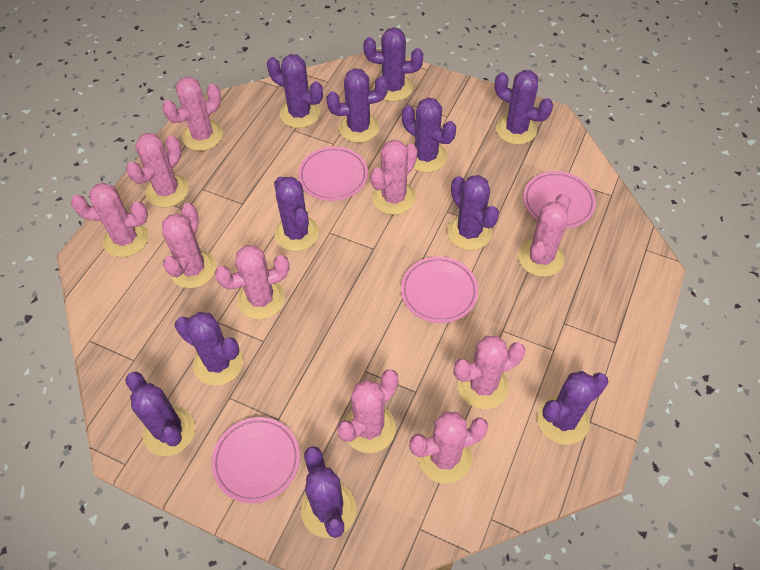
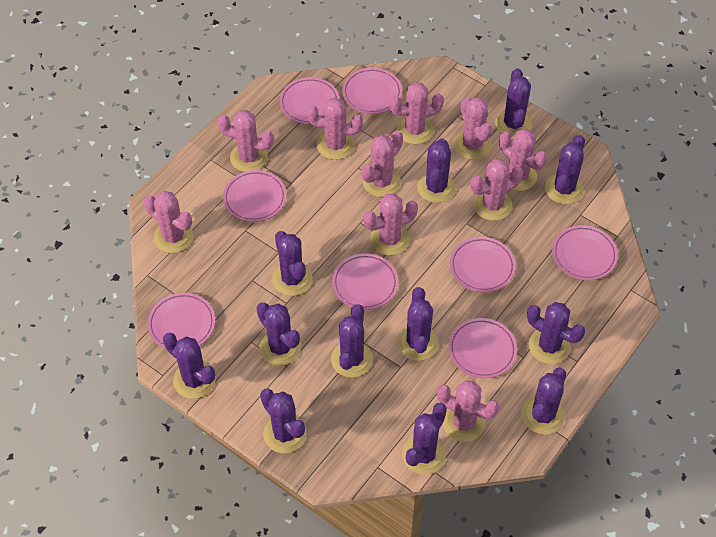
pink plate: 4 -> 8
purple cactus: 11 -> 12

